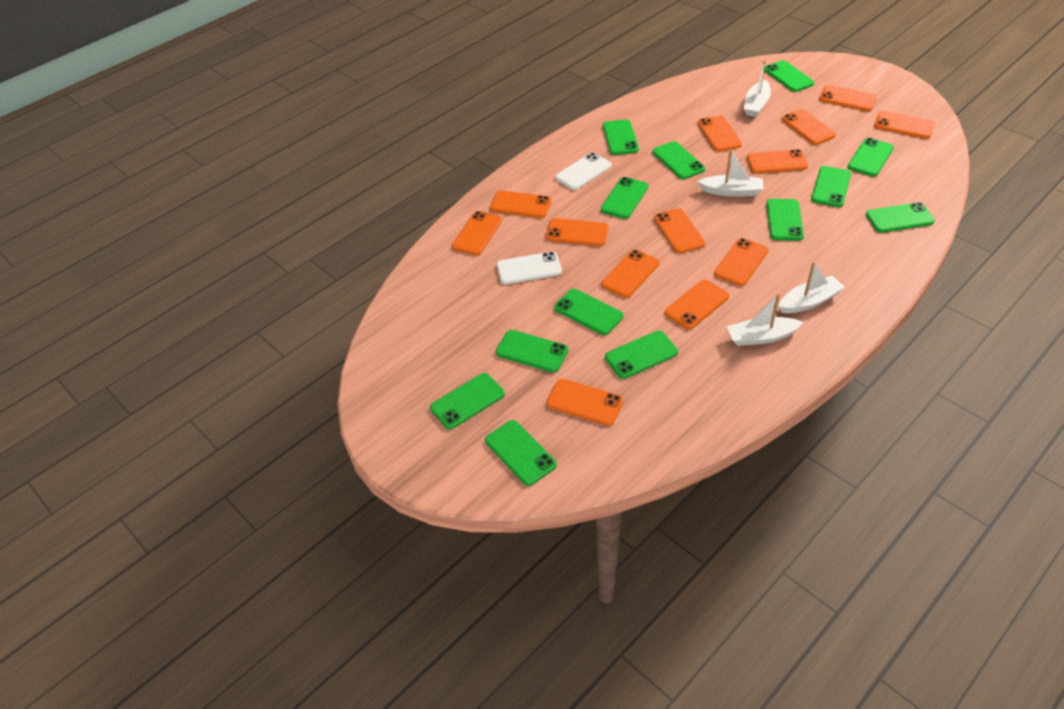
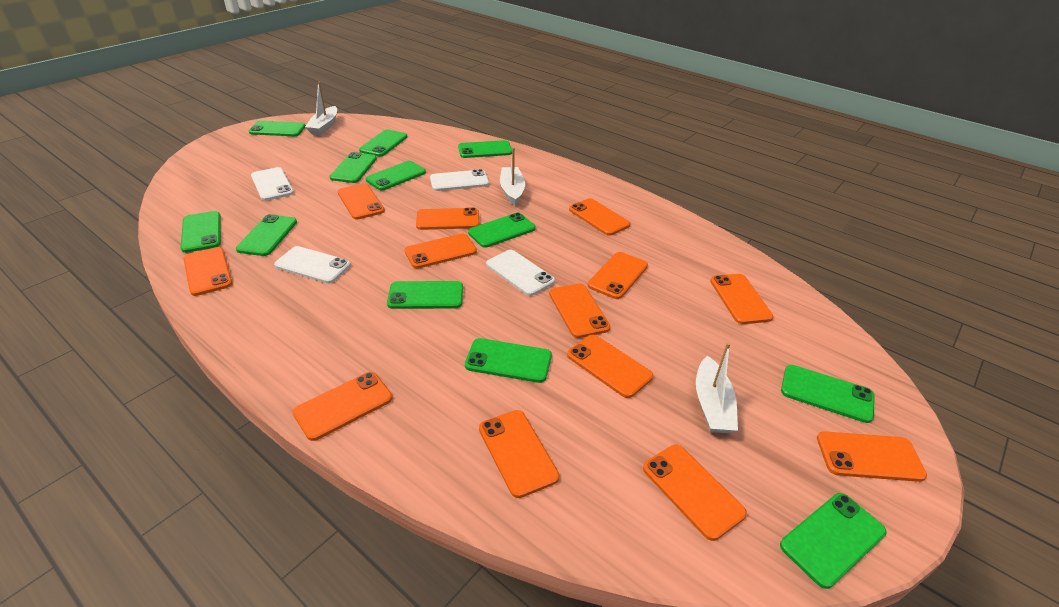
green phone: 13 -> 12
white boat: 4 -> 3
white phone: 2 -> 4

